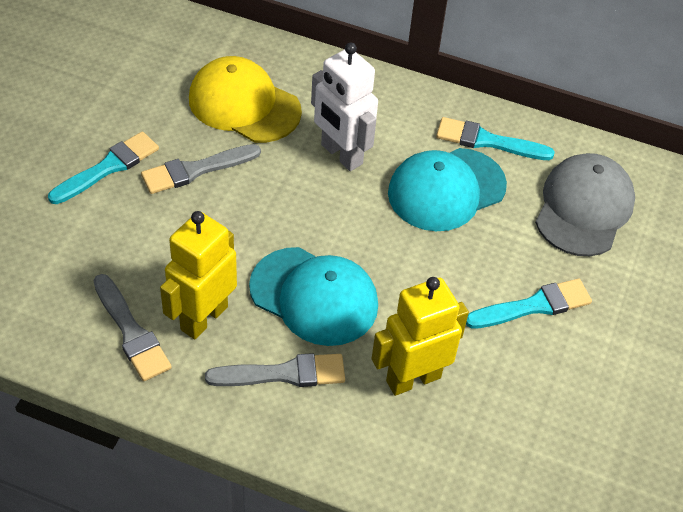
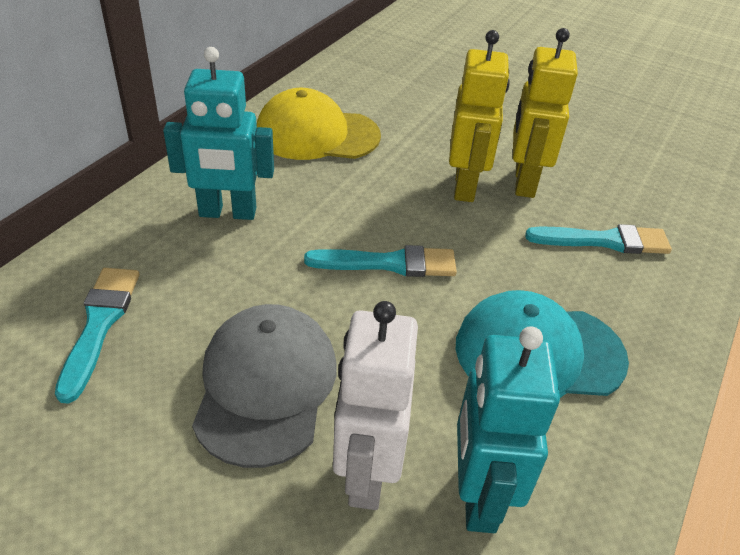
grey brush: 3 -> 0
turquoise cap: 2 -> 1
turquoise robot: 0 -> 2

